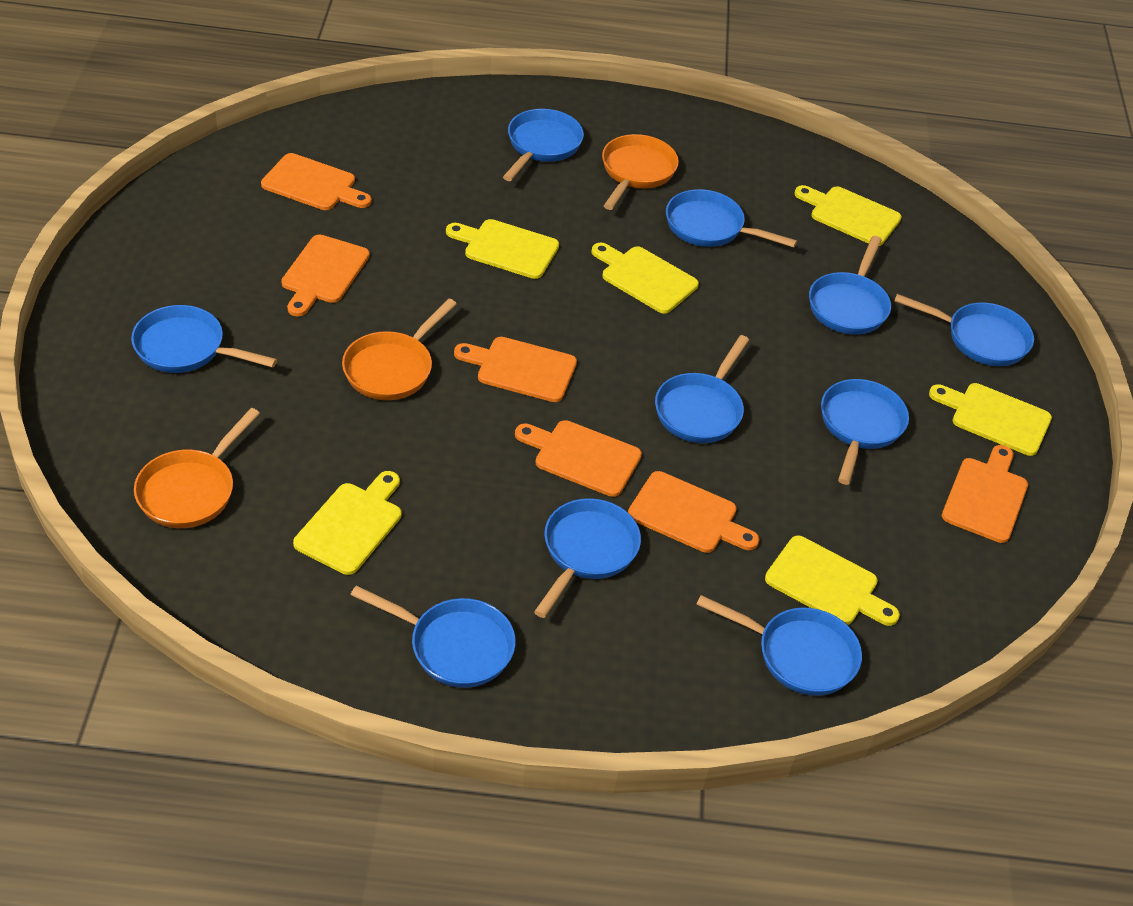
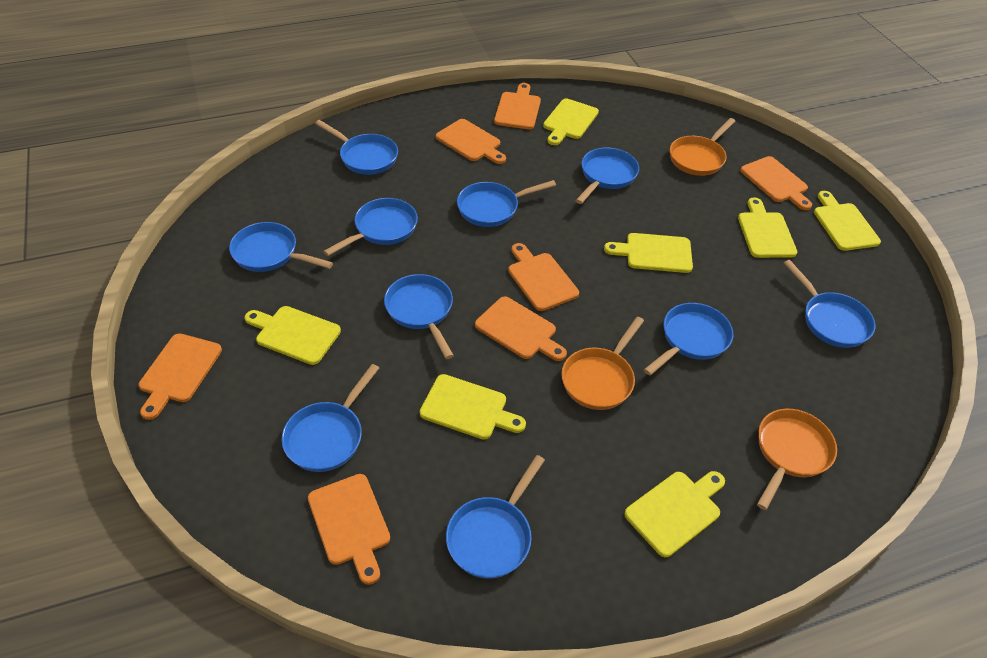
orange cutting board: 6 -> 7
yellow cutting board: 6 -> 7

